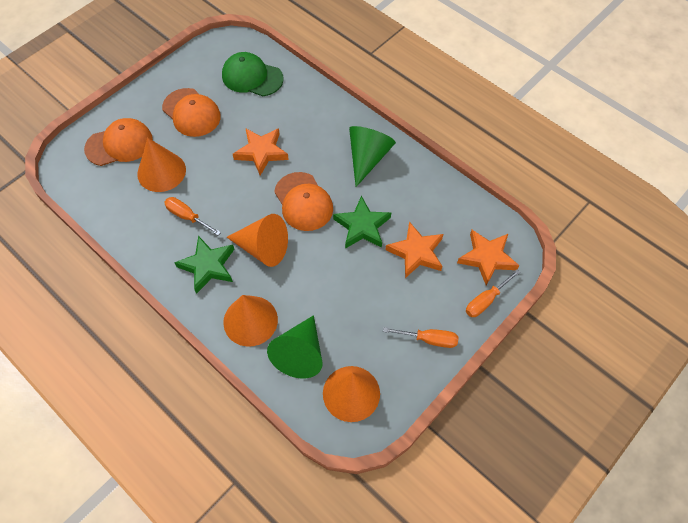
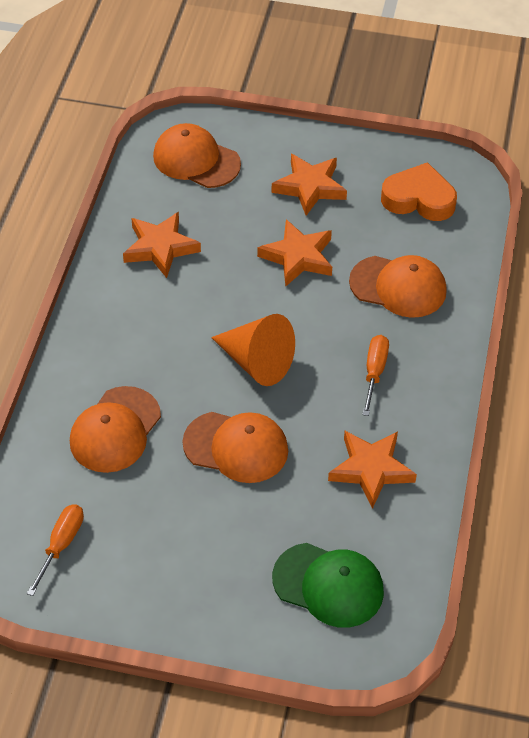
green cone: 2 -> 0
green star: 2 -> 0
orange cap: 3 -> 4
orange cone: 4 -> 1
orange heart: 0 -> 1
orange screwdriver: 3 -> 2
orange star: 3 -> 4

